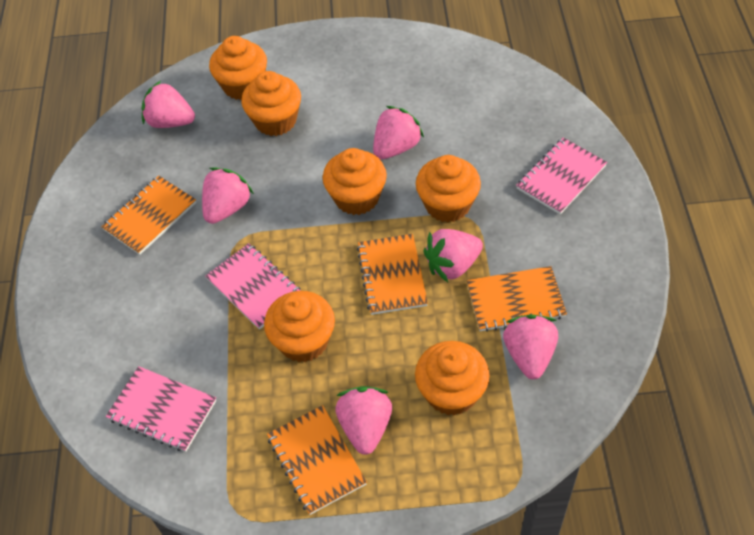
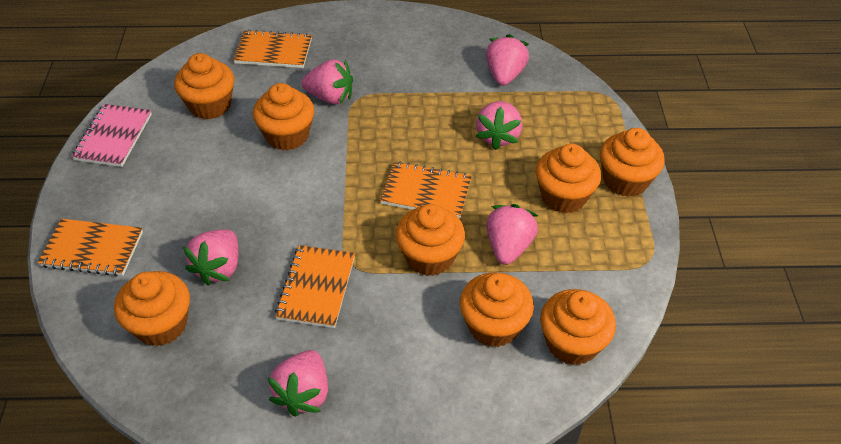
orange cupcake: 6 -> 8
pink notebook: 3 -> 1

